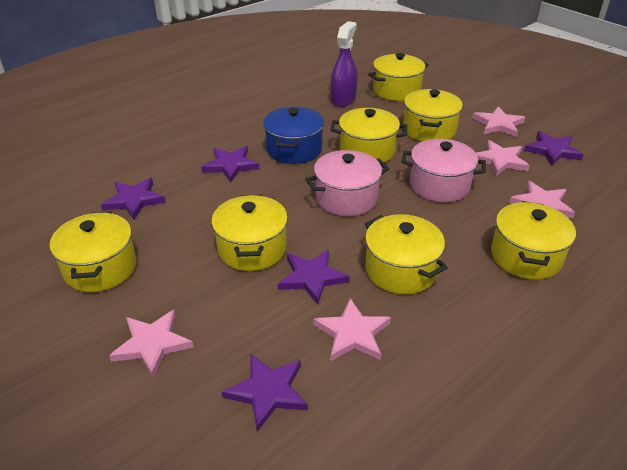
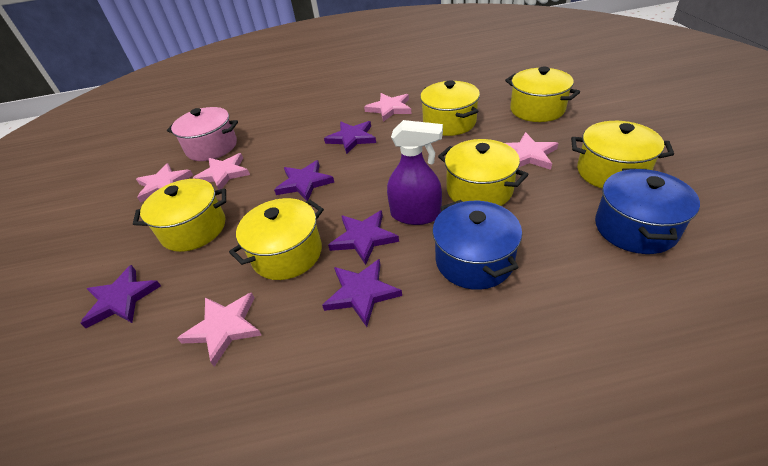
blue pot: 1 -> 2
pink pot: 2 -> 1
yellow pot: 7 -> 6

